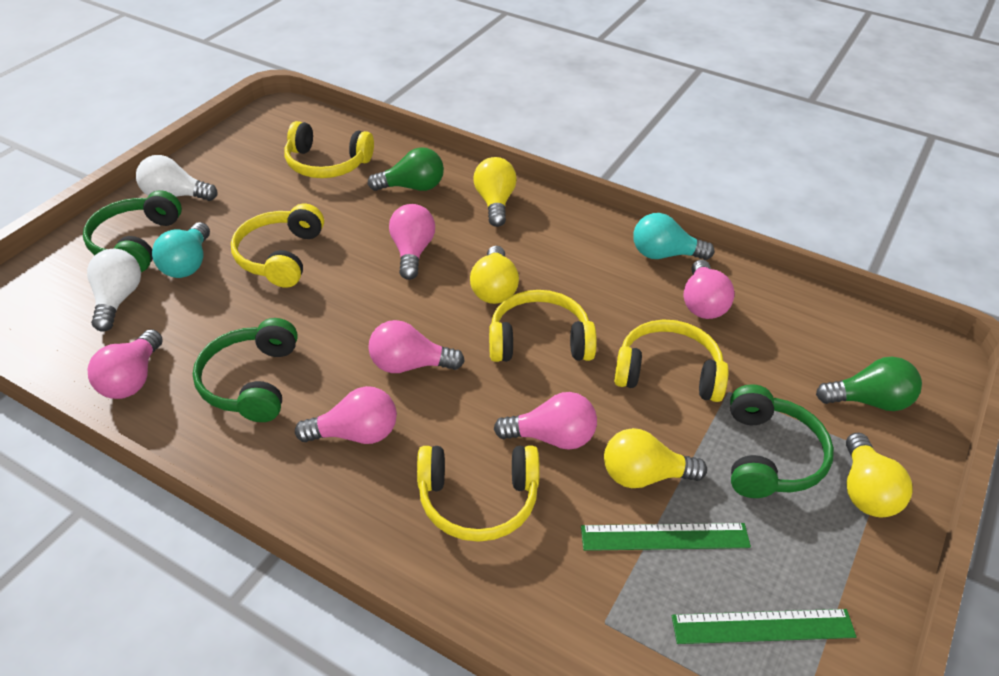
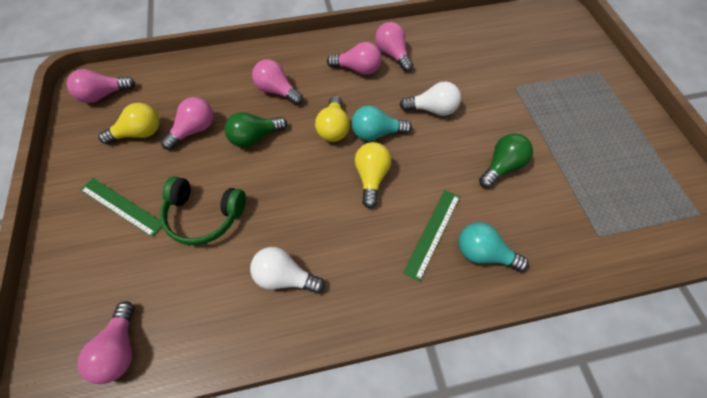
green headphones: 3 -> 1
yellow headphones: 5 -> 0
yellow light bulb: 4 -> 3

